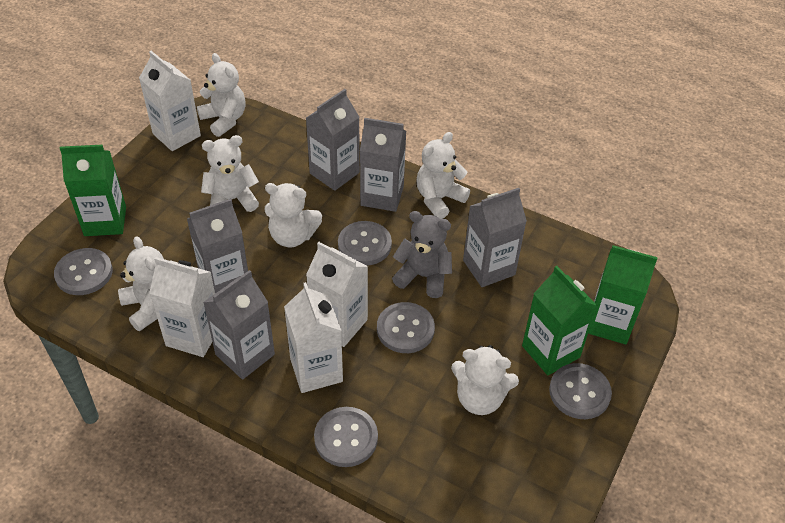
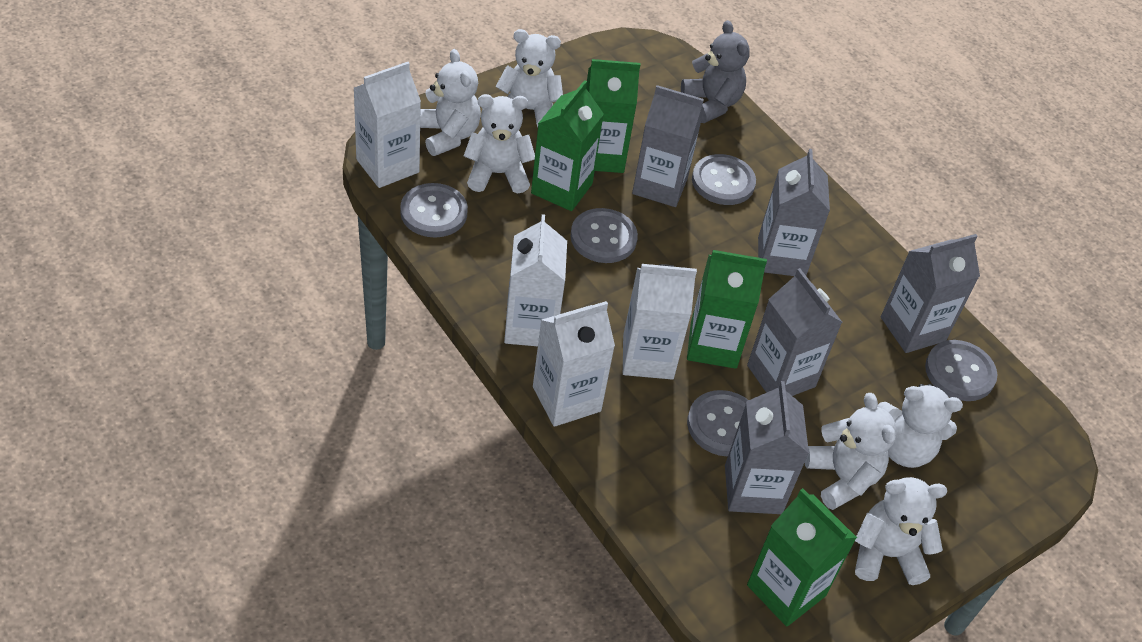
green carton: 3 -> 4

